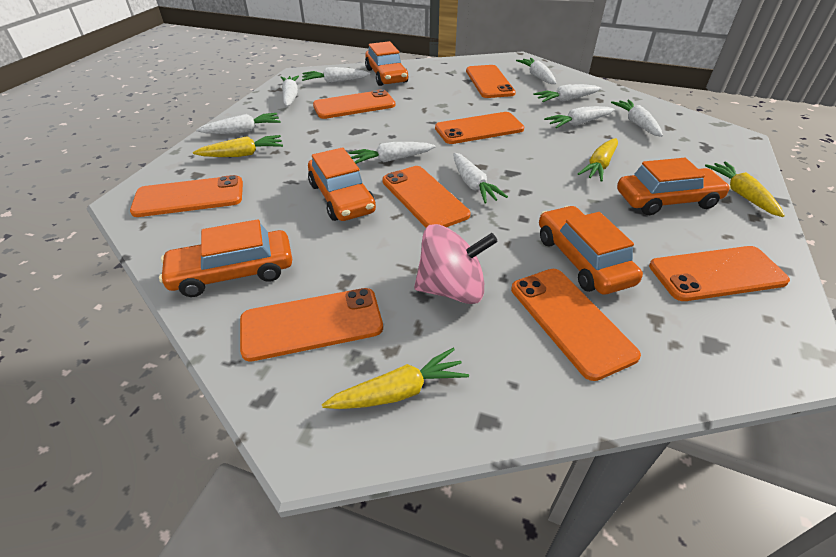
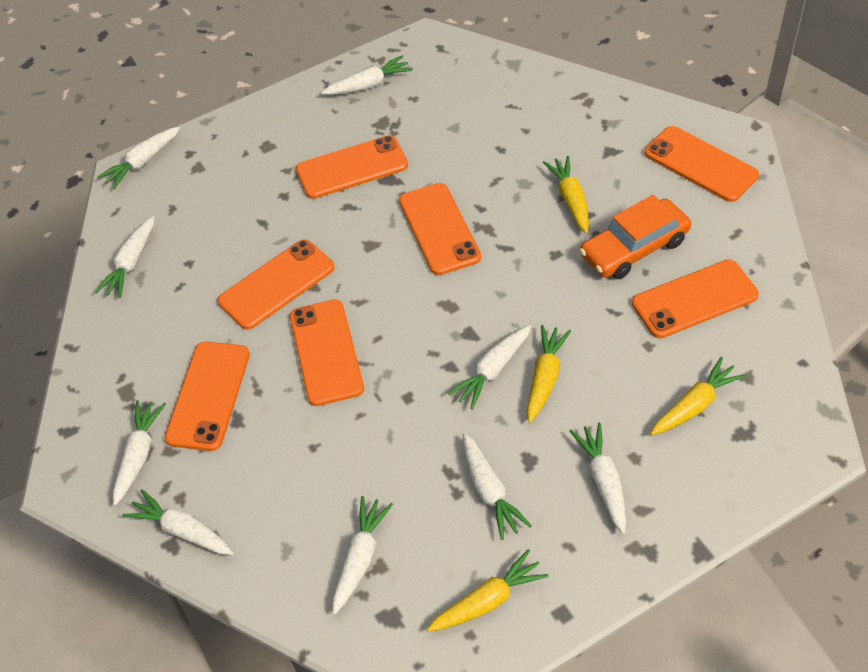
orange car: 5 -> 1
orange phone: 8 -> 7
pink spinning top: 1 -> 0

